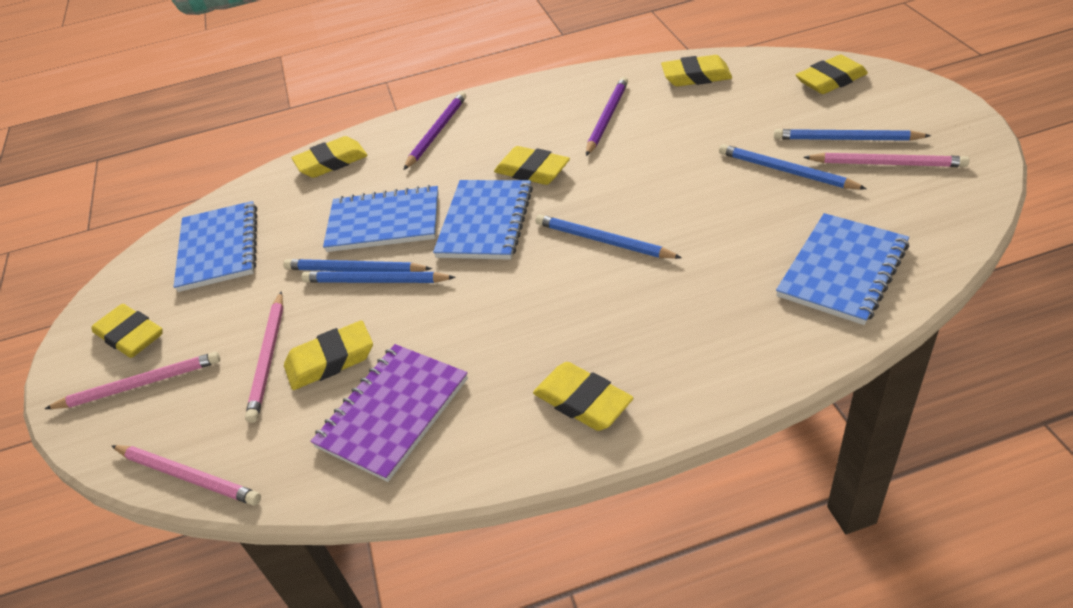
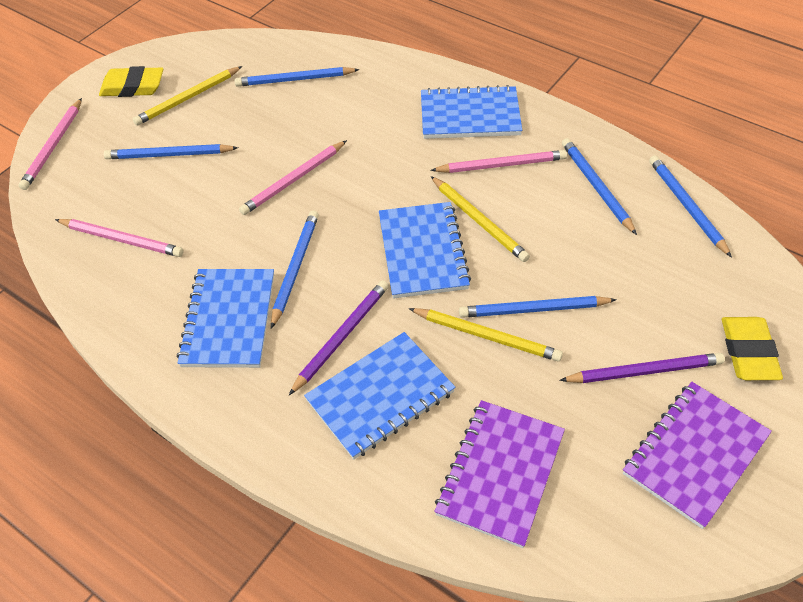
blue pencil: 5 -> 6
purple notebook: 1 -> 2
yellow eraser: 7 -> 2
yellow pencil: 0 -> 3

